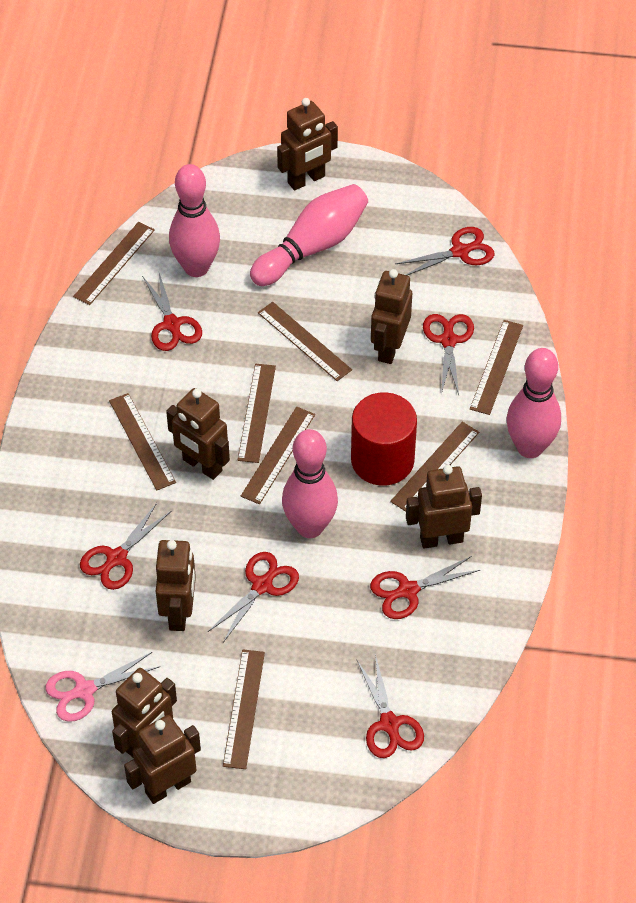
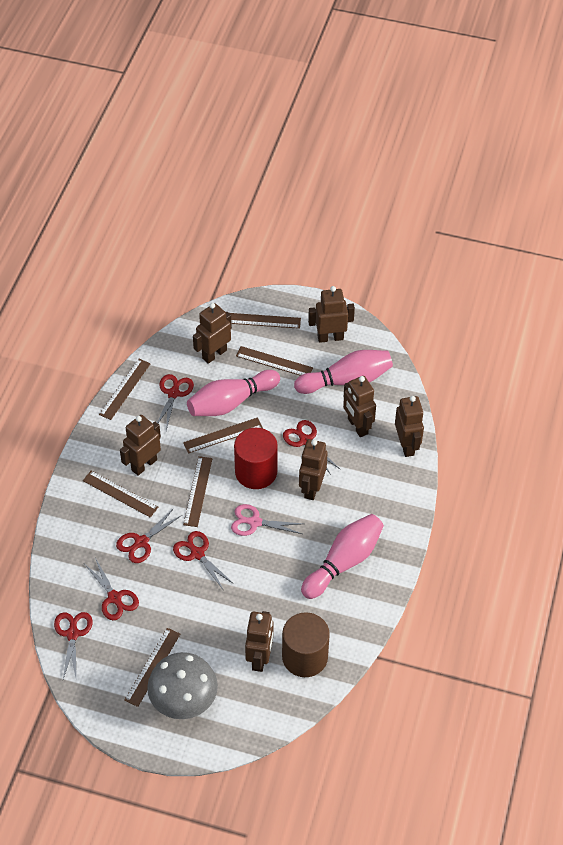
brown cylinder: 0 -> 1
brown ruler: 8 -> 7
grey mushroom: 0 -> 1
pink bowling pin: 4 -> 3
red scissors: 7 -> 6

